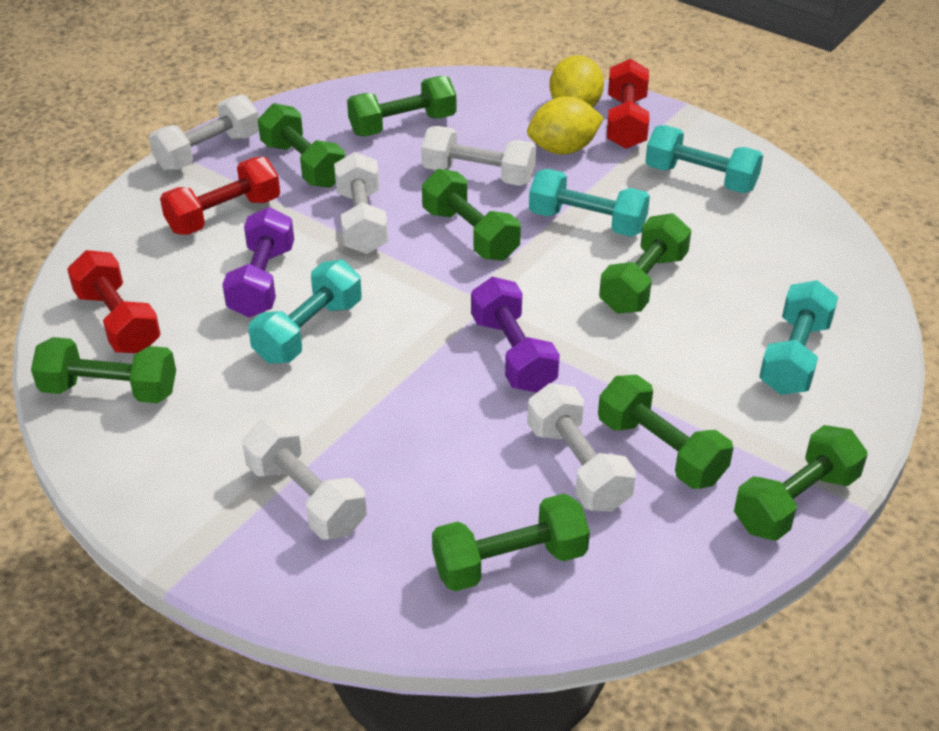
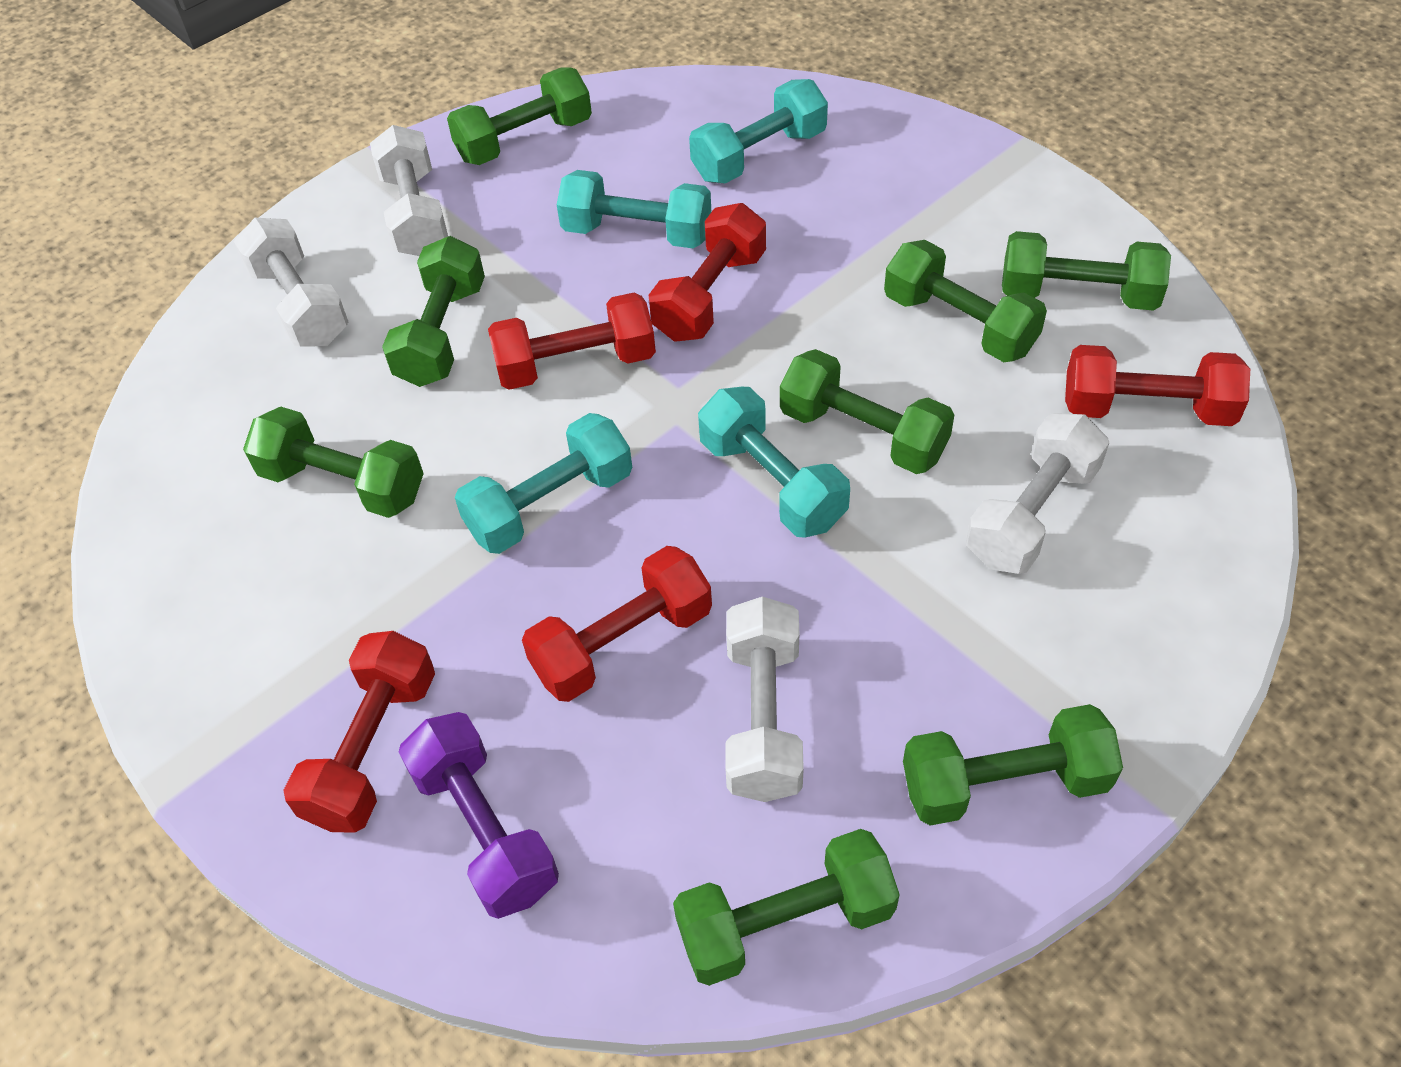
purple dumbbell: 2 -> 1
red dumbbell: 3 -> 5
white dumbbell: 5 -> 4
yellow lemon: 2 -> 0

